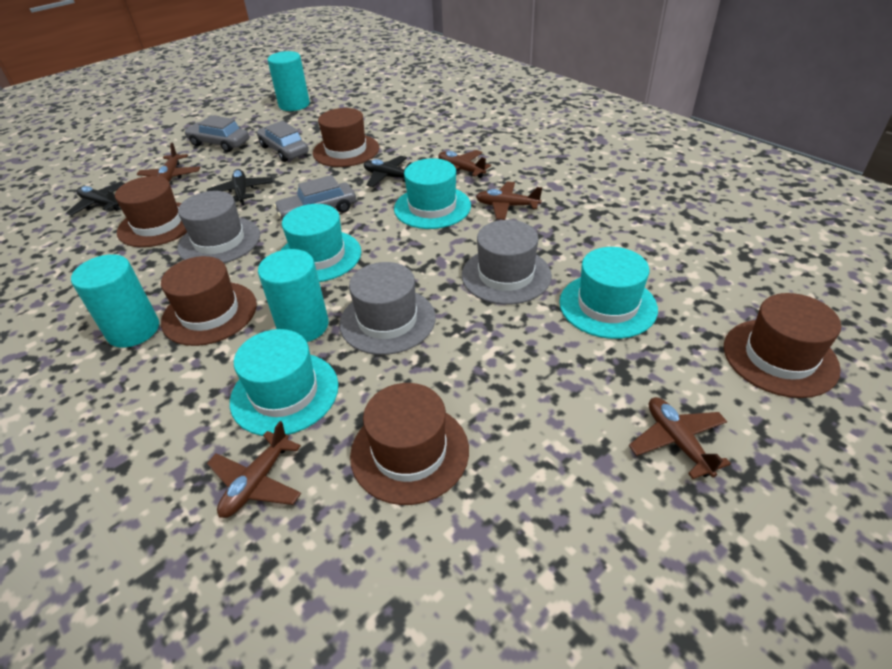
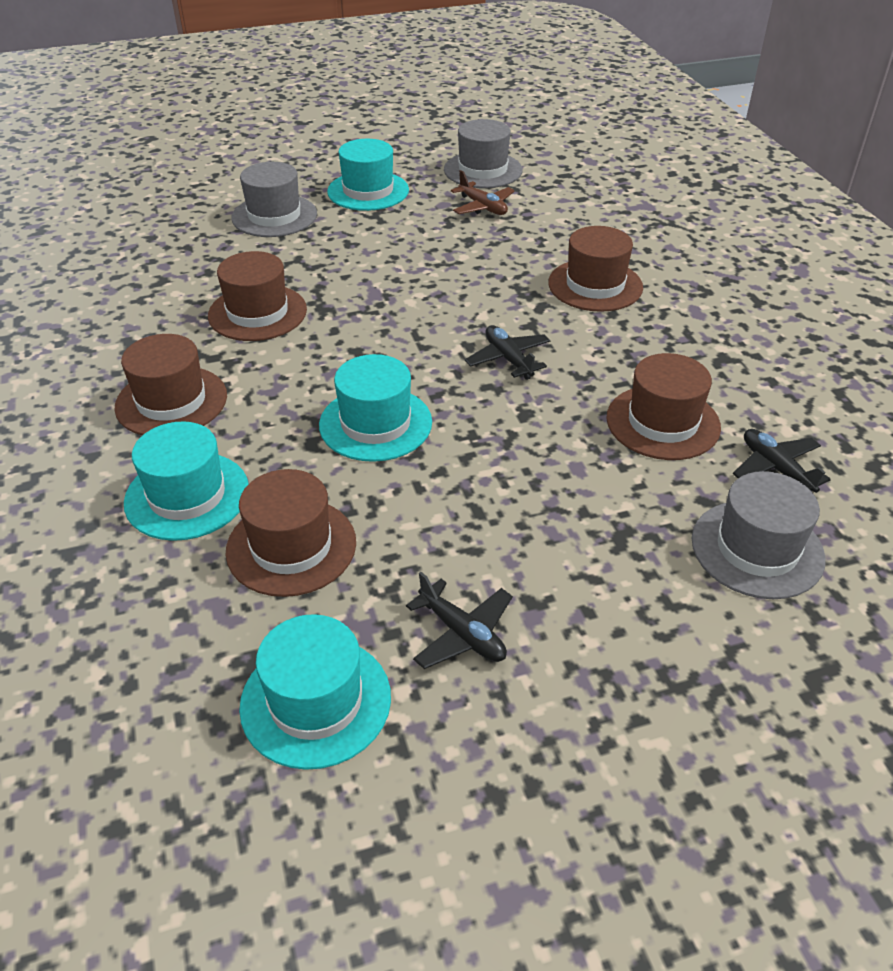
brown plane: 5 -> 1
grey car: 3 -> 0
turquoise cylinder: 3 -> 0

